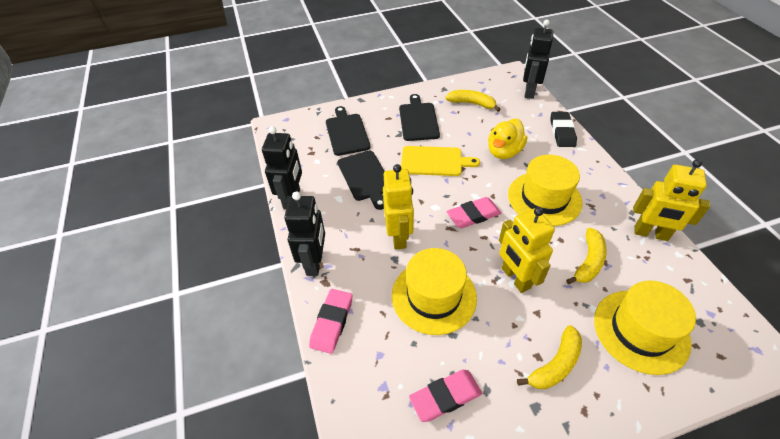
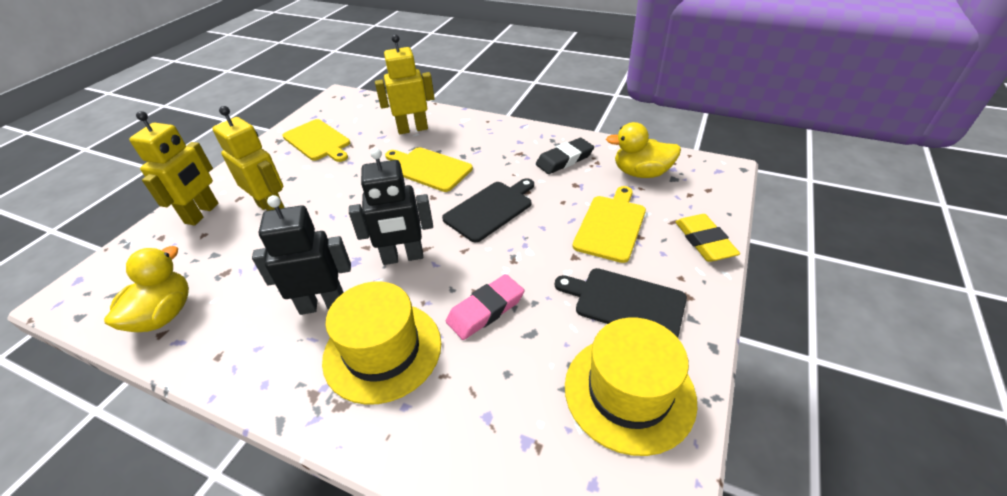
black cutting board: 3 -> 2
black robot: 3 -> 2
pink eraser: 3 -> 1
yellow banana: 3 -> 0
yellow cutting board: 1 -> 3
yellow duck: 1 -> 2
yellow eraser: 0 -> 1
yellow hat: 3 -> 2

